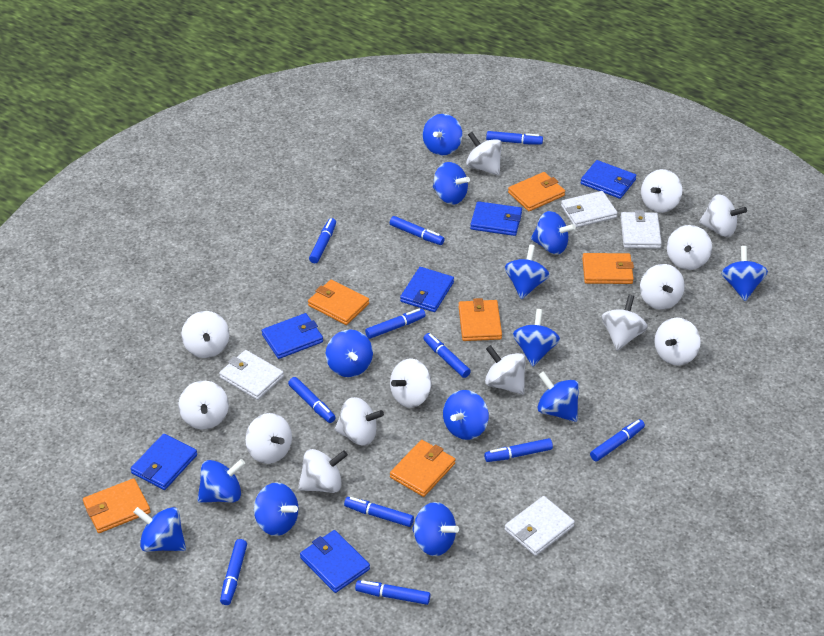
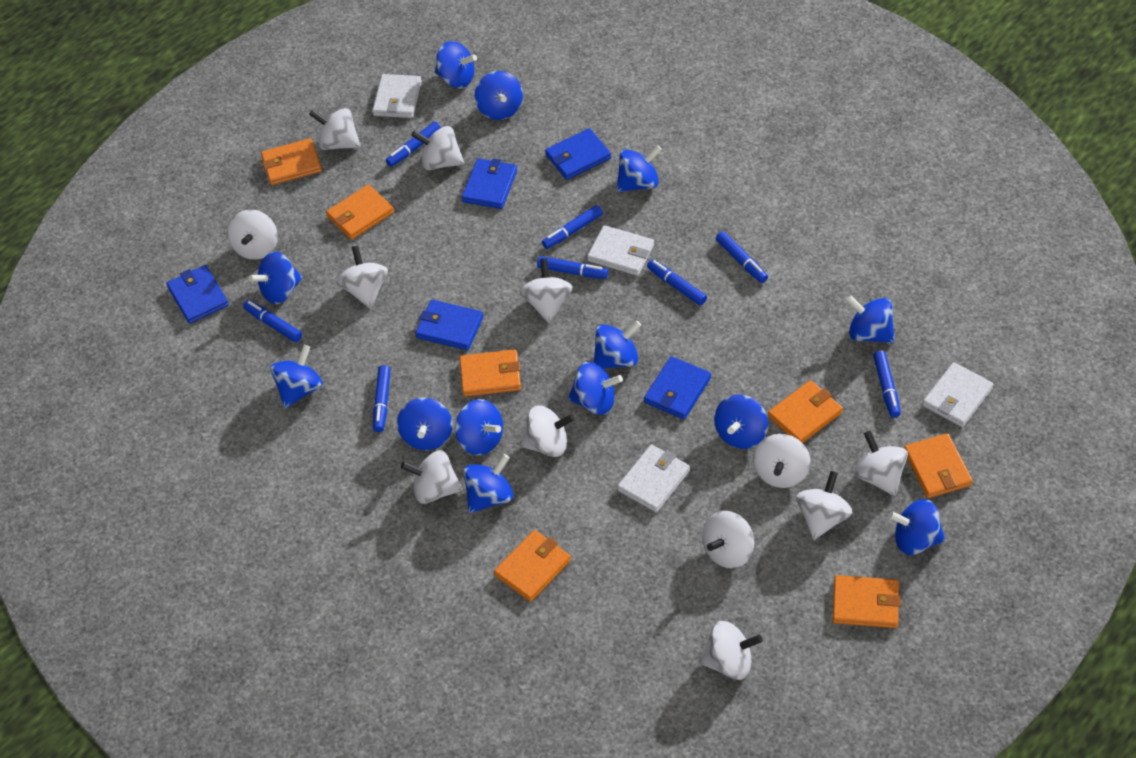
blue marker: 11 -> 8
blue wallet: 6 -> 5
orange wallet: 6 -> 7
white spinning top: 14 -> 12

